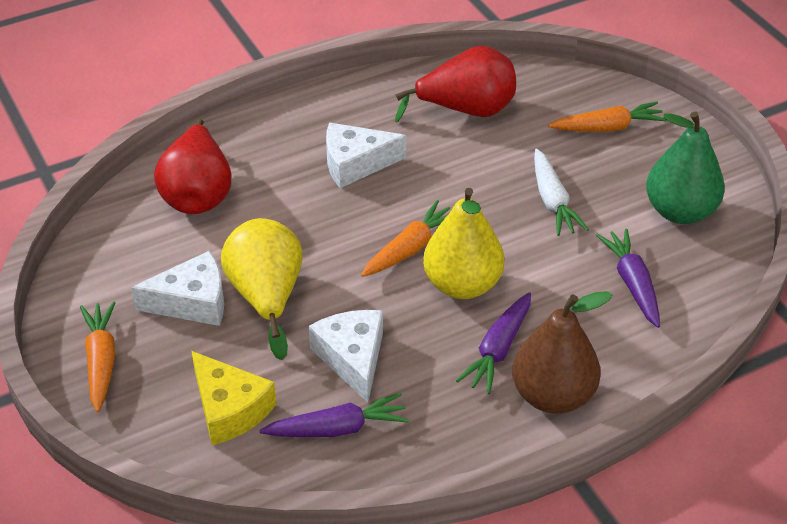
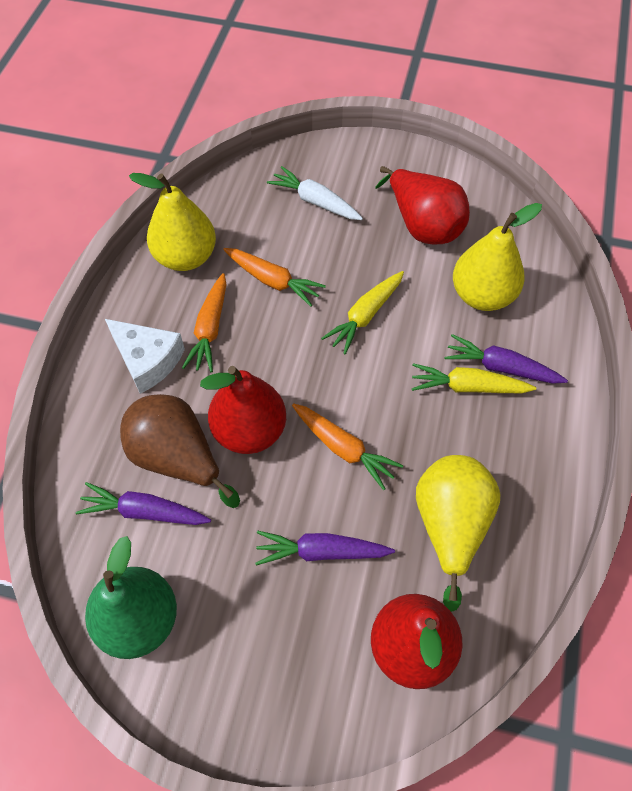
red pear: 2 -> 3
white cheese: 3 -> 1
yellow carrot: 0 -> 2
yellow cheese: 1 -> 0
yellow pear: 2 -> 3

